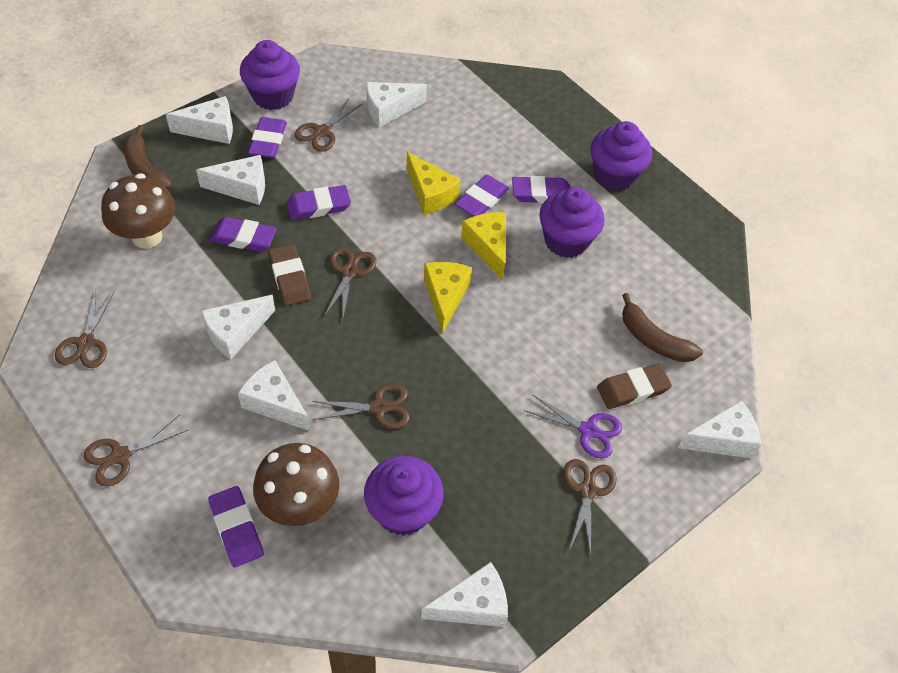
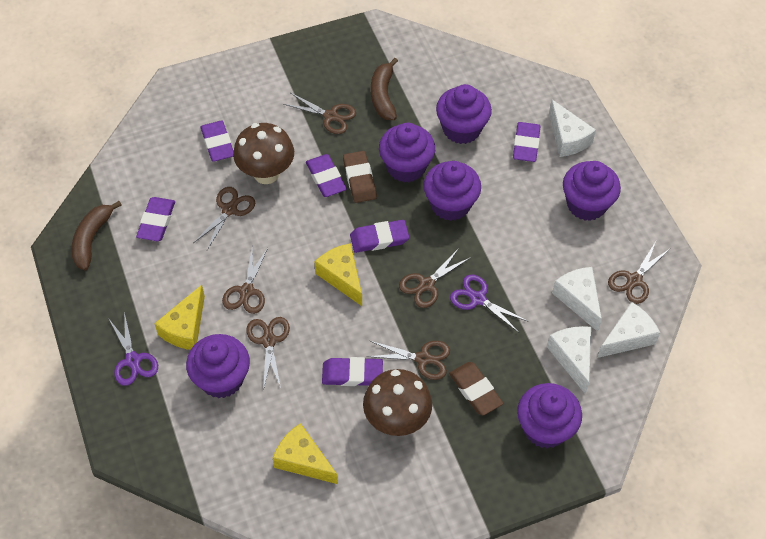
brown scissors: 6 -> 7
purple cupcake: 4 -> 6
purple scissors: 1 -> 2
white cheese: 7 -> 4

